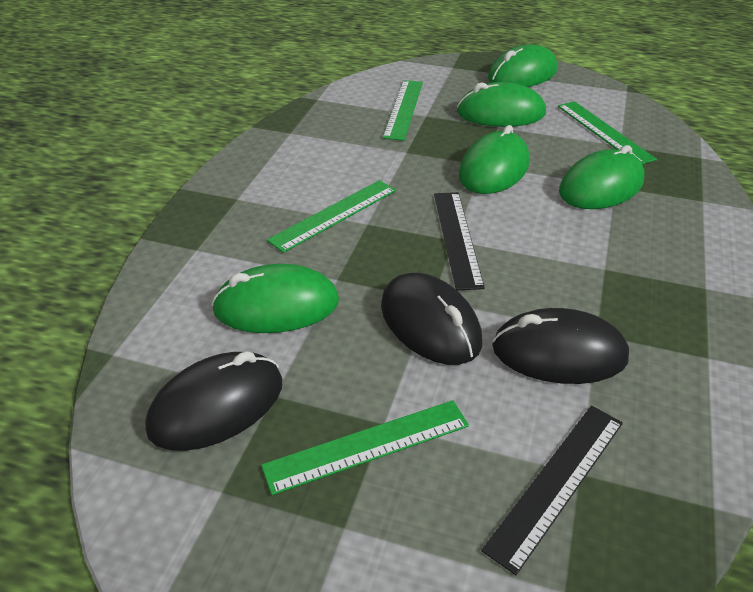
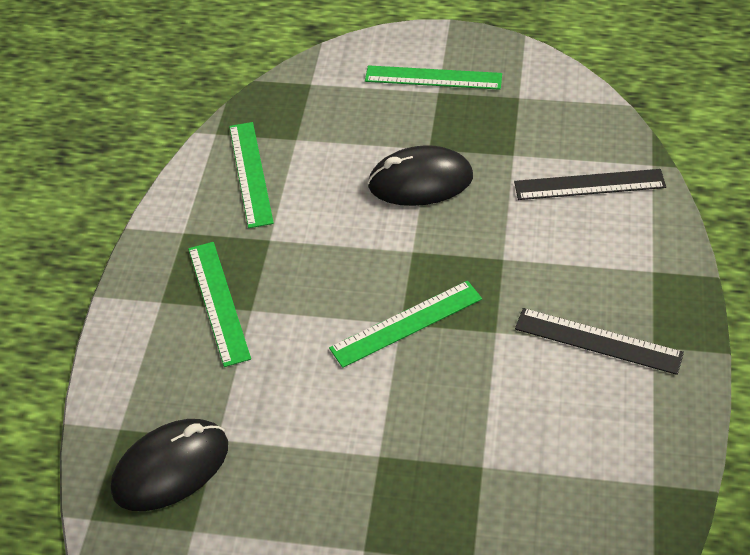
black mouse: 3 -> 2
green mouse: 5 -> 0

